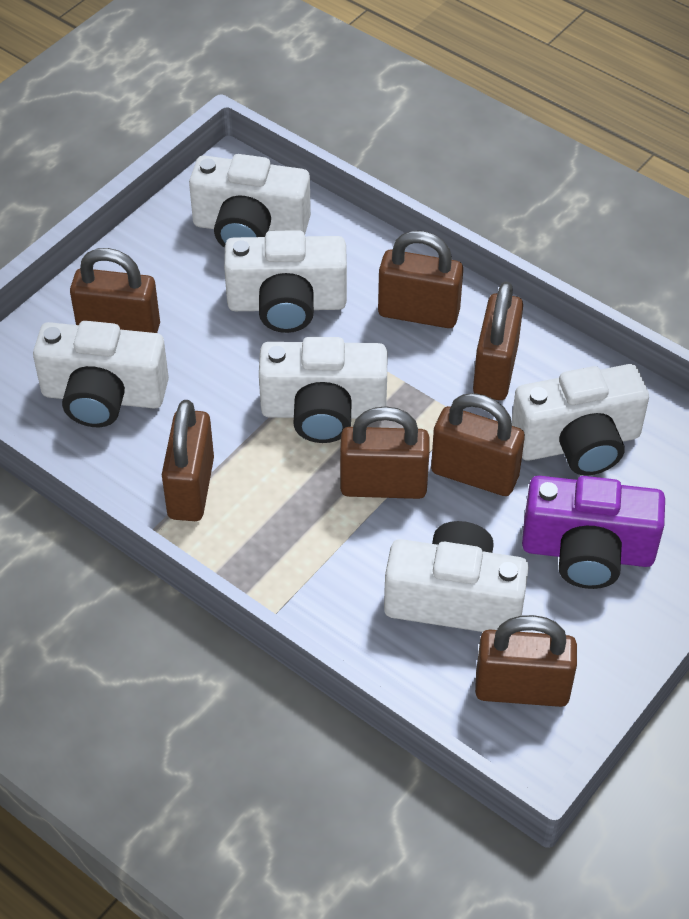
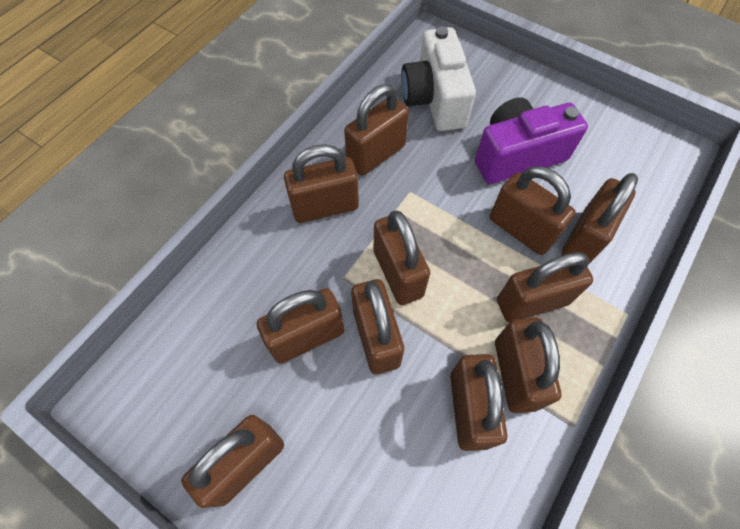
brown padlock: 7 -> 11
white camera: 6 -> 1

